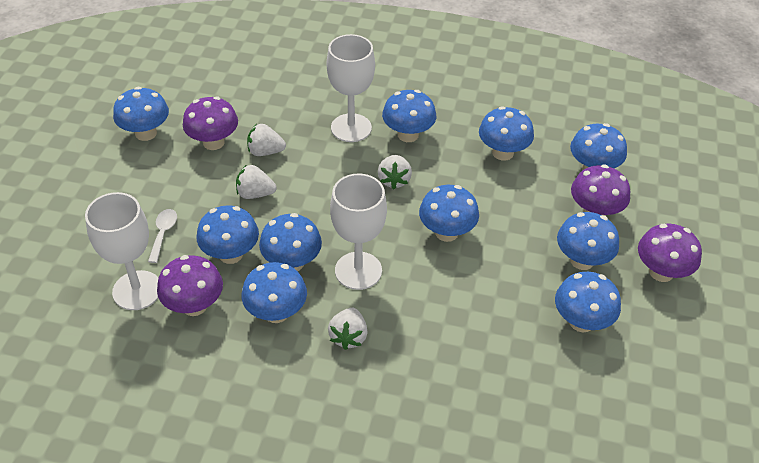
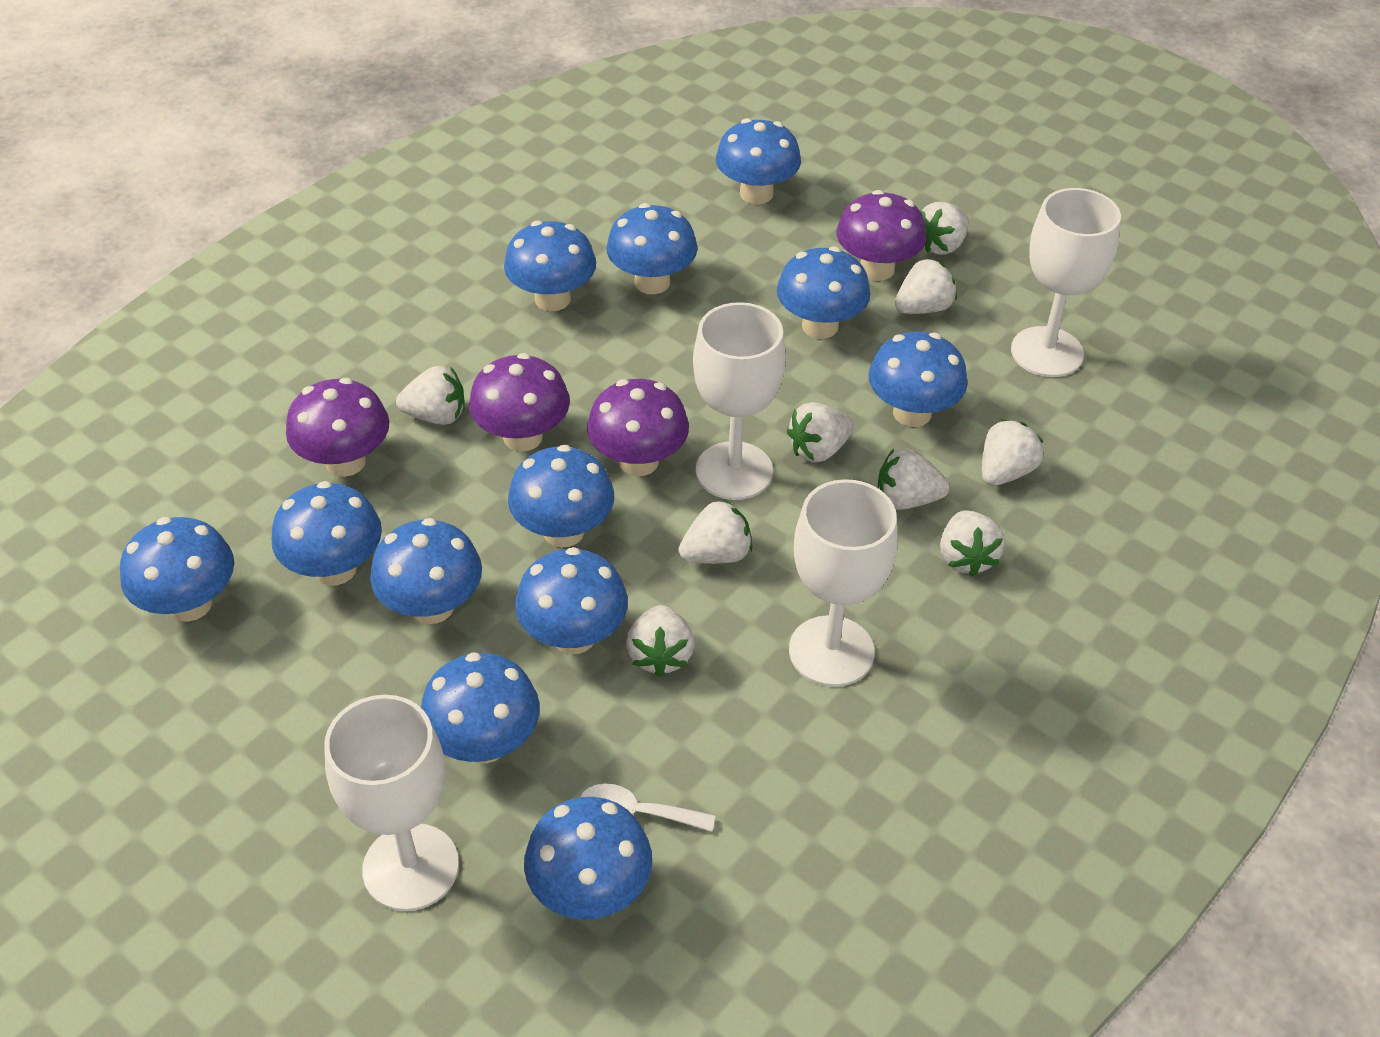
blue mushroom: 10 -> 12
white goblet: 3 -> 4
white strawberry: 4 -> 9

